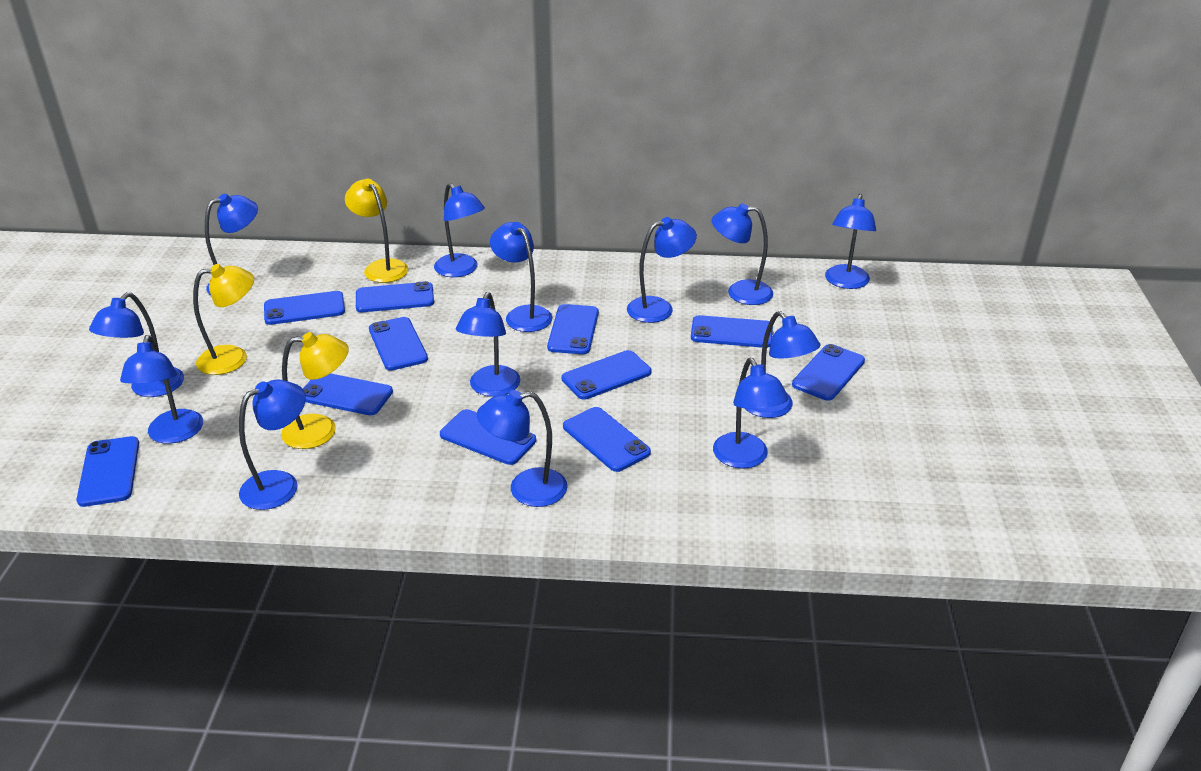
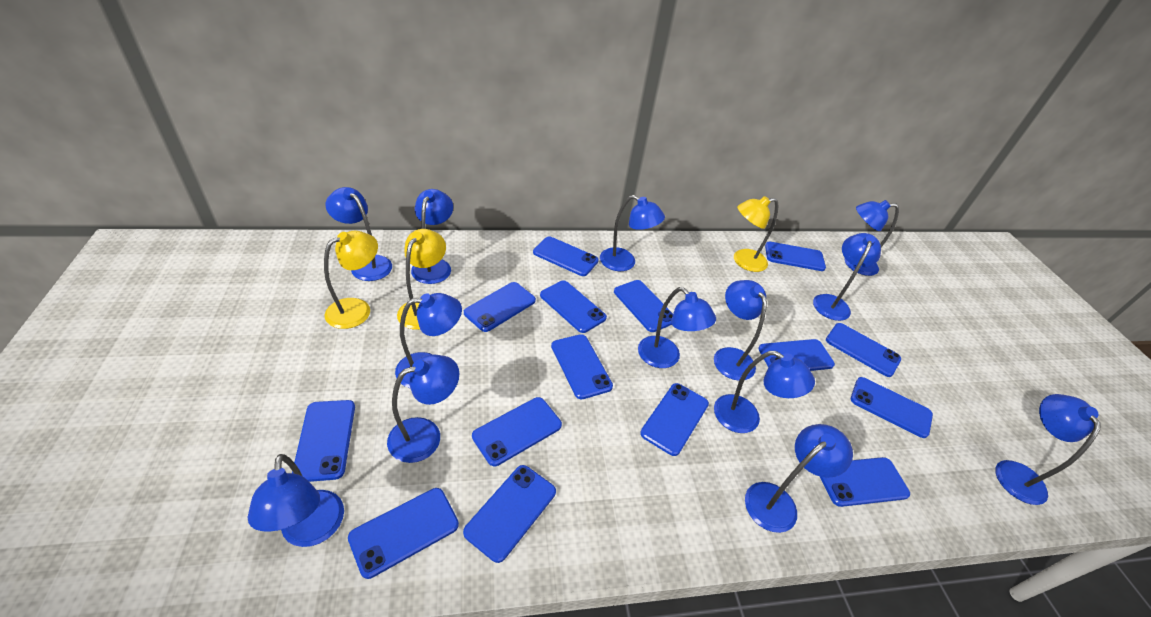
blue phone: 11 -> 15

